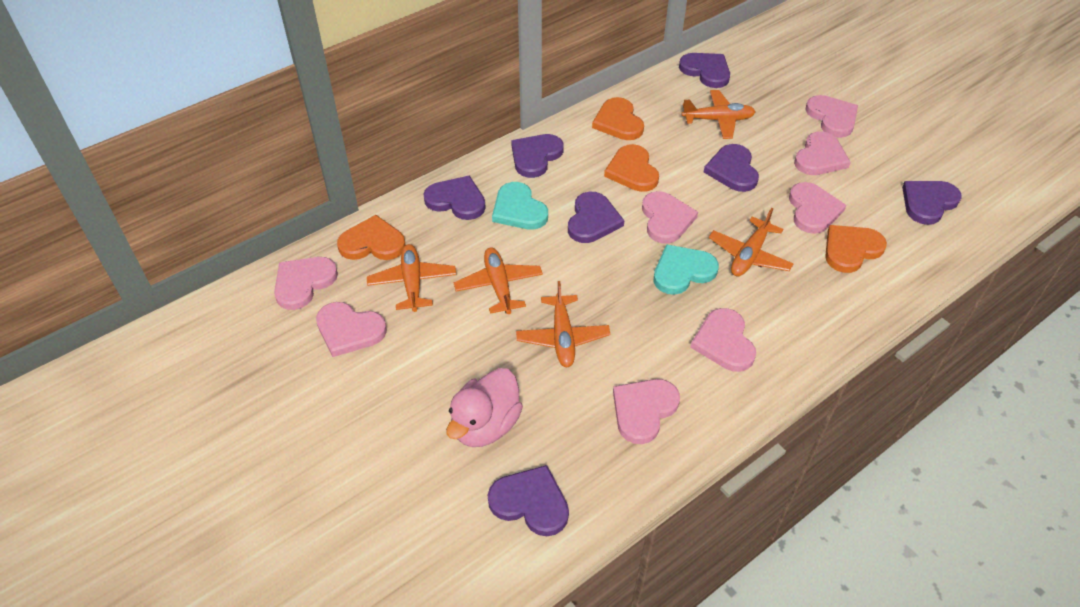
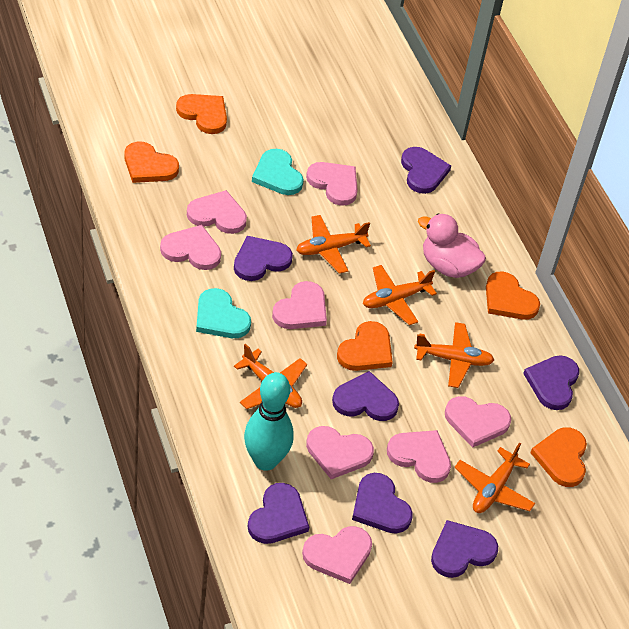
orange heart: 4 -> 5
turquoise bowling pin: 0 -> 1

